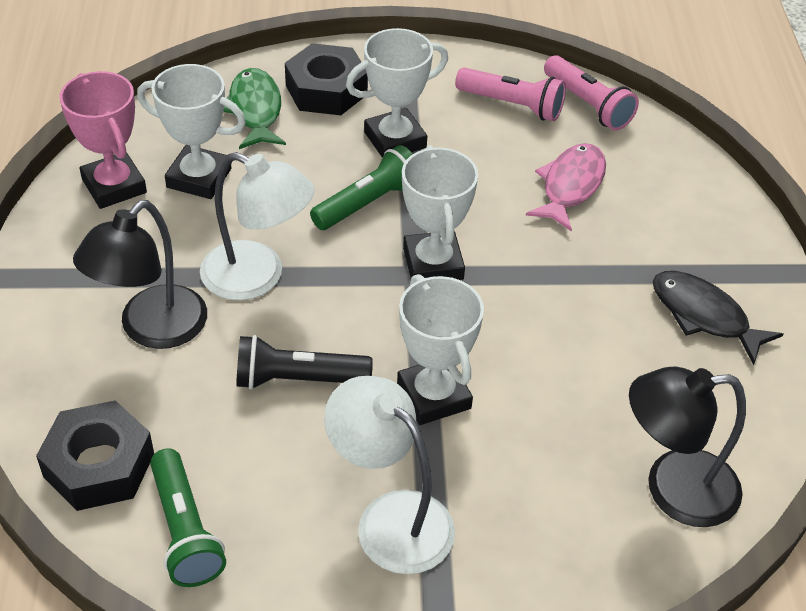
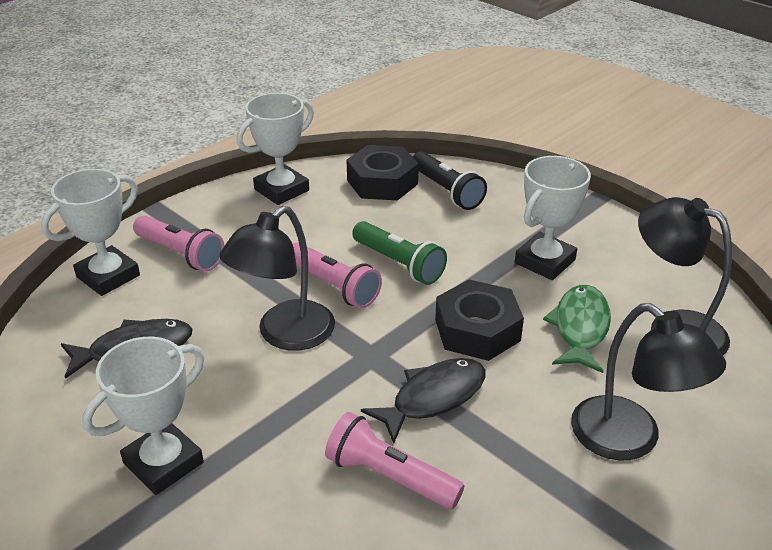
black fish: 1 -> 2
black lamp: 2 -> 3
green flashlight: 2 -> 1
pink fish: 1 -> 0
pink flashlight: 2 -> 3
pink trophy: 1 -> 0
white lamp: 2 -> 0

